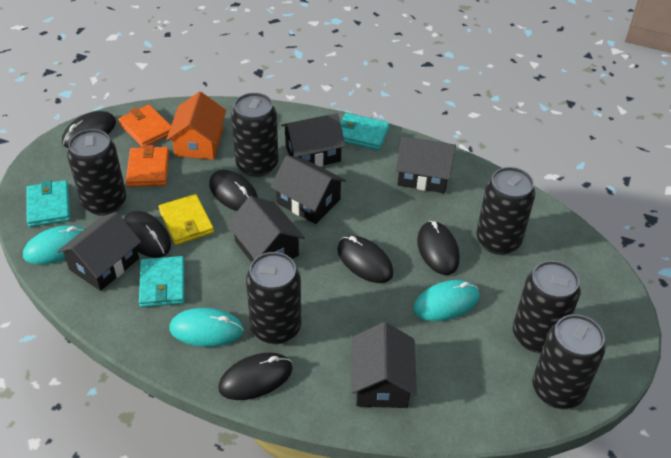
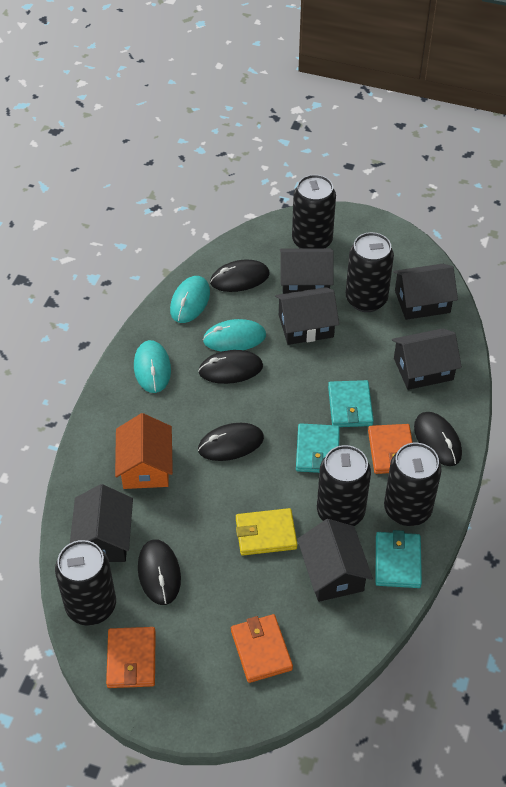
black can: 6 -> 5
black mouse: 6 -> 5
orange wallet: 2 -> 3

